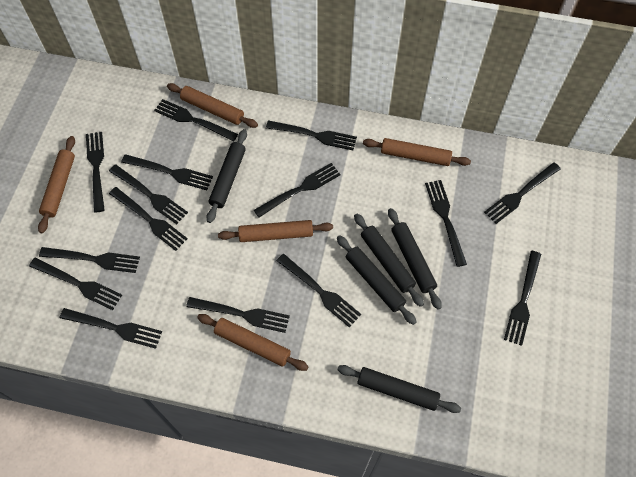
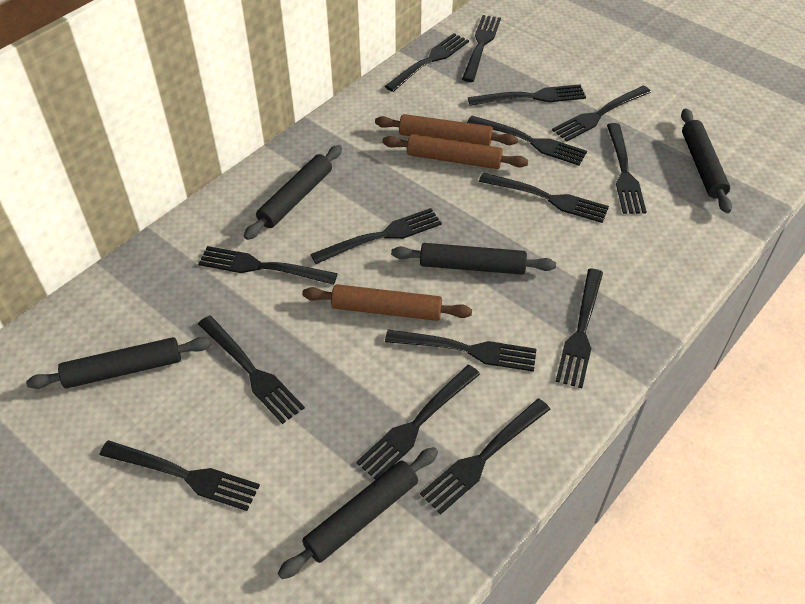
brown rolling pin: 5 -> 3

